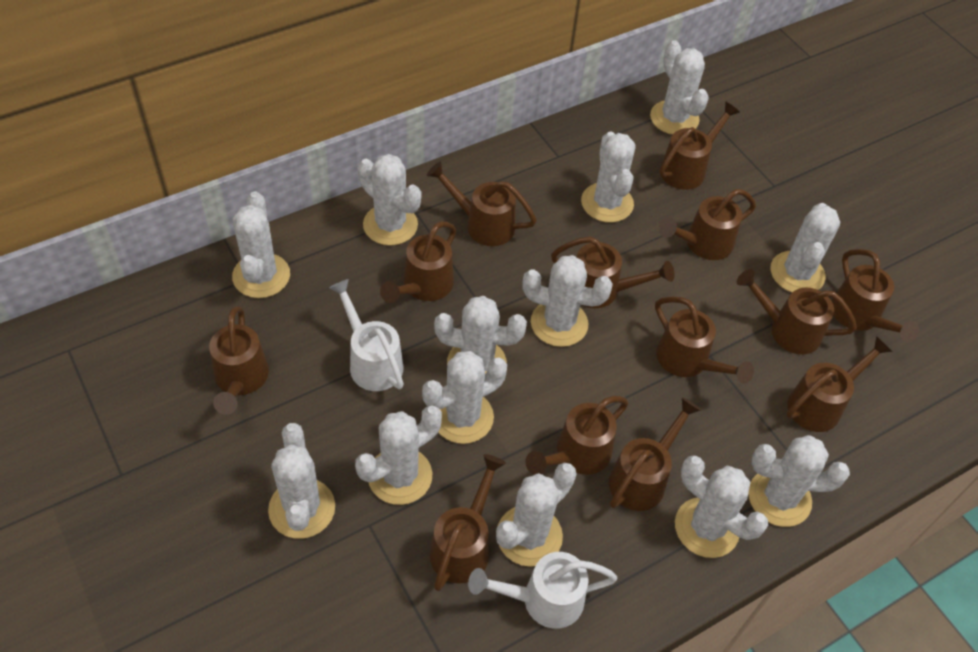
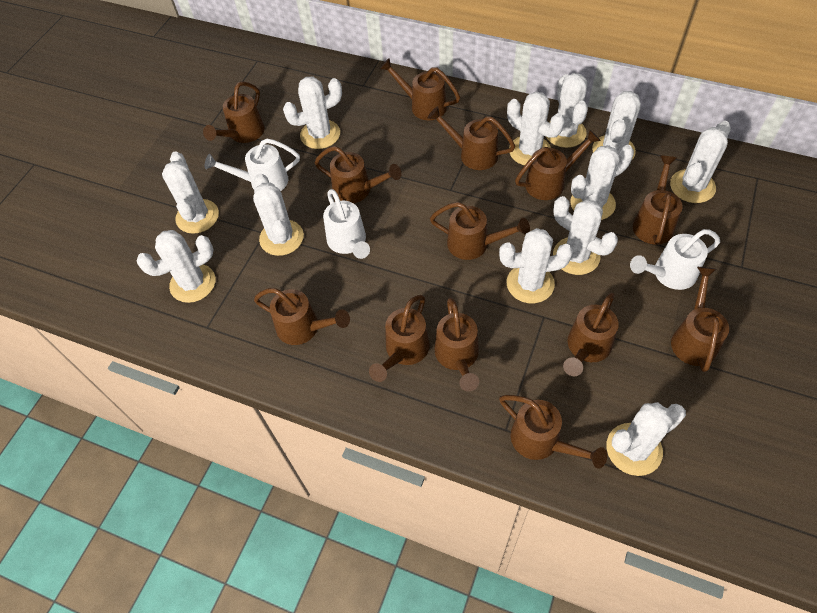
white cactus: 13 -> 12
white watering can: 2 -> 3

